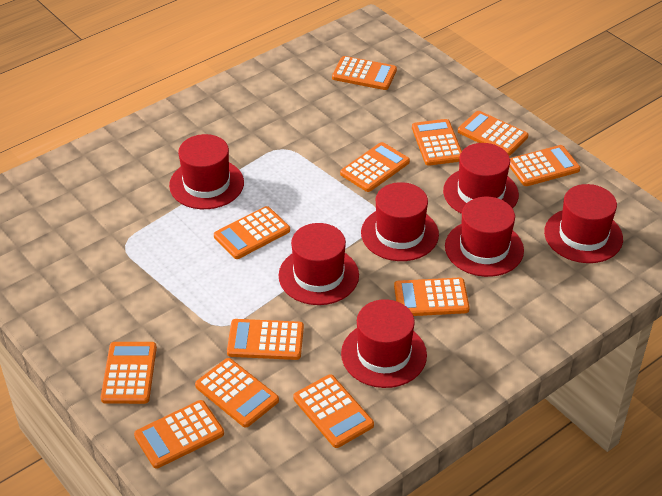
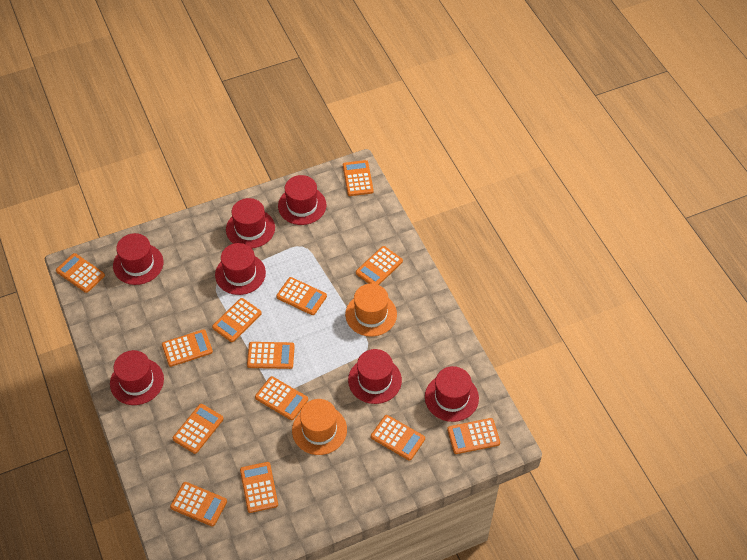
orange calculator: 12 -> 13
orange hat: 0 -> 2

